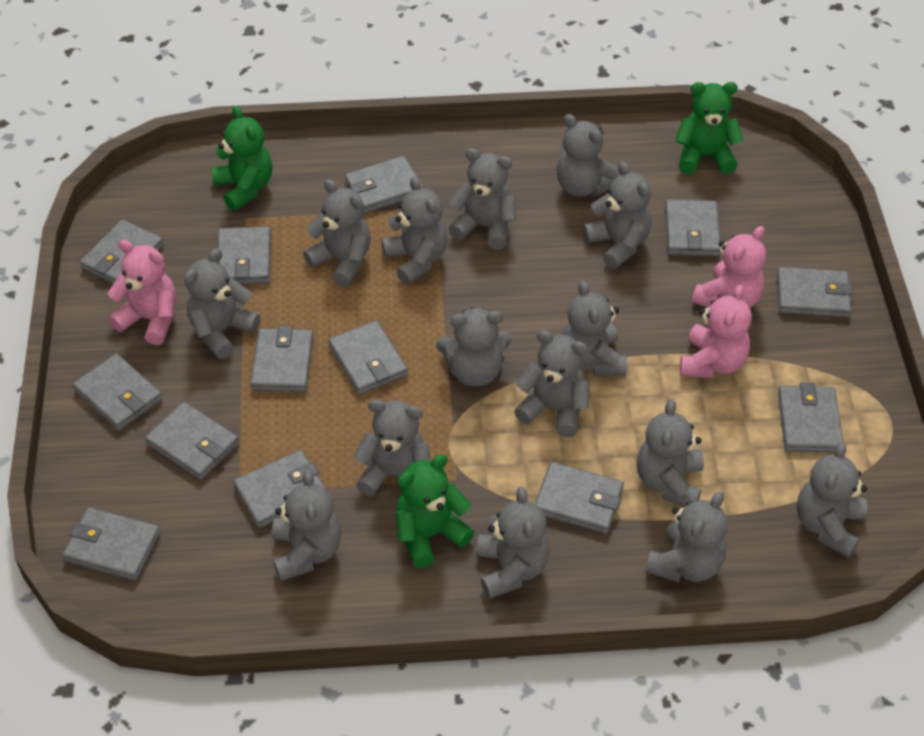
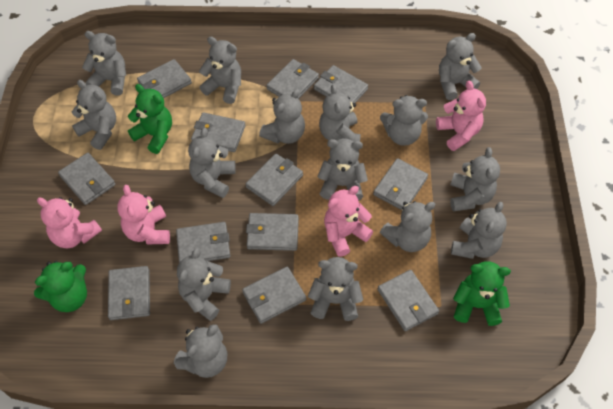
grey wallet: 13 -> 12
pink teddy bear: 3 -> 4

